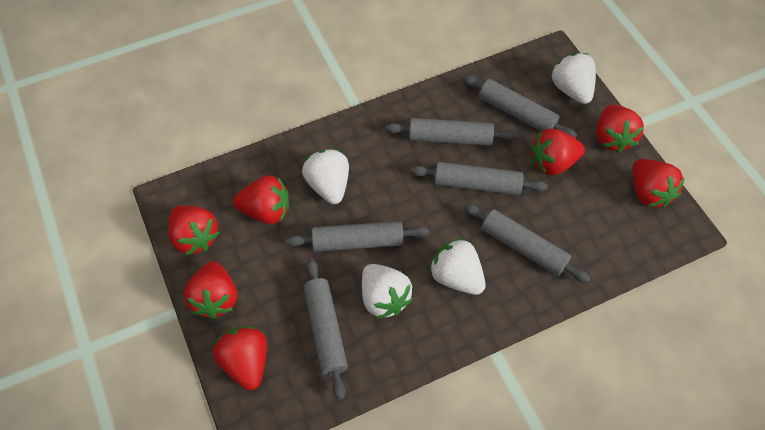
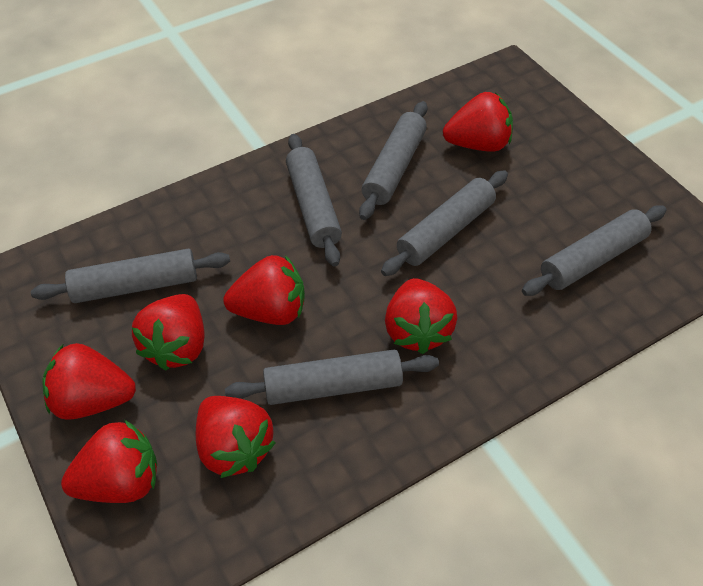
white strawberry: 4 -> 0

